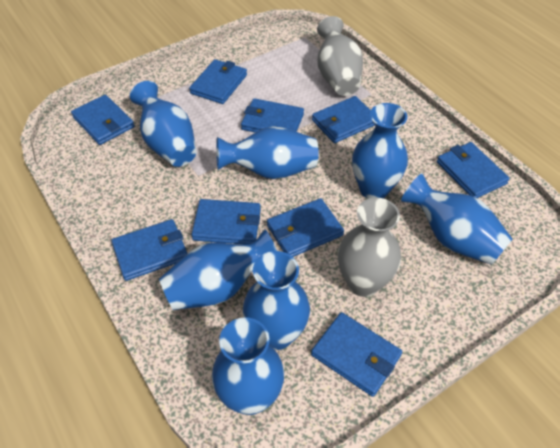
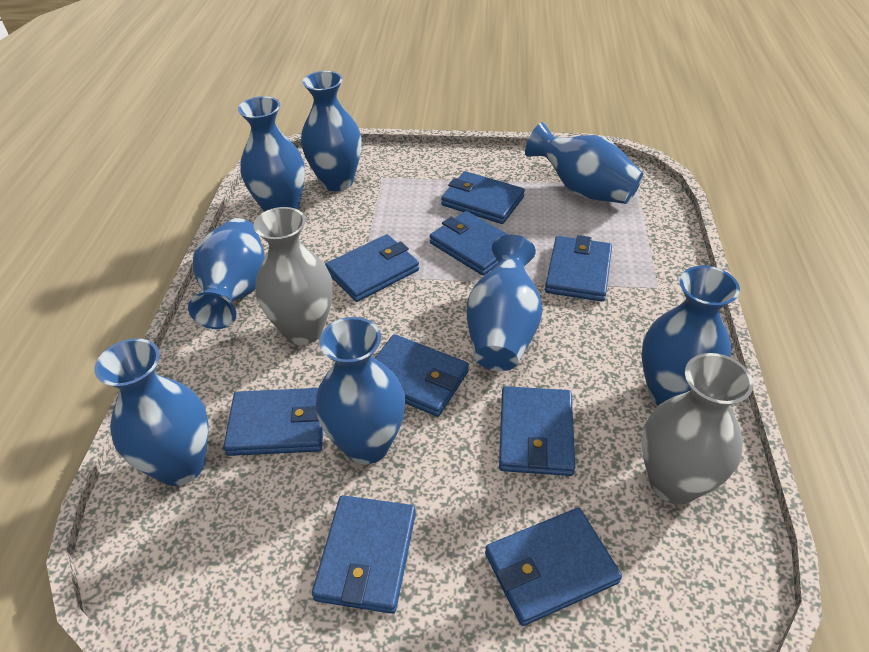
blue vase: 7 -> 8

